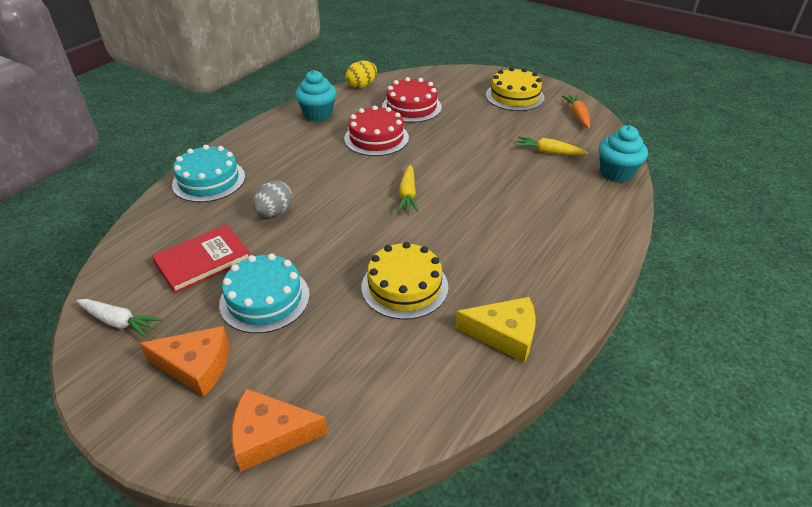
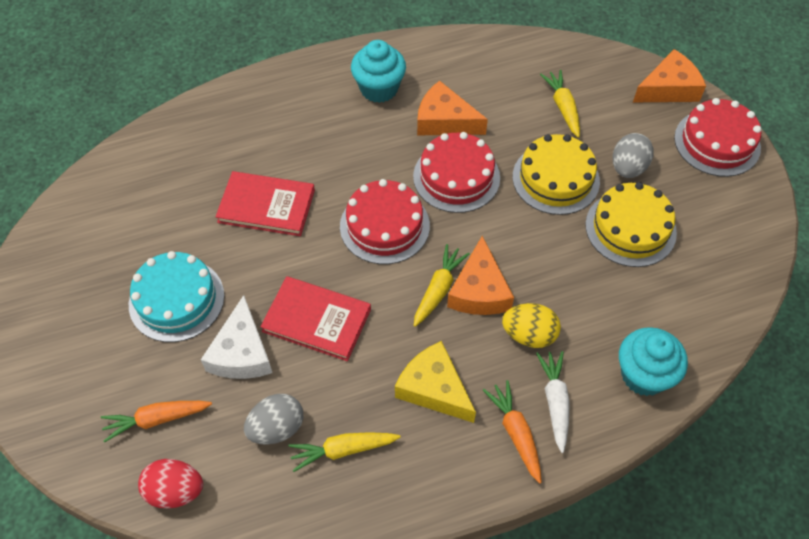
grey egg: 1 -> 2
orange carrot: 1 -> 2
orange cheese: 2 -> 3
red book: 1 -> 2
red cake: 2 -> 3
red egg: 0 -> 1
turquoise cake: 2 -> 1
white cheese: 0 -> 1
yellow carrot: 2 -> 3

